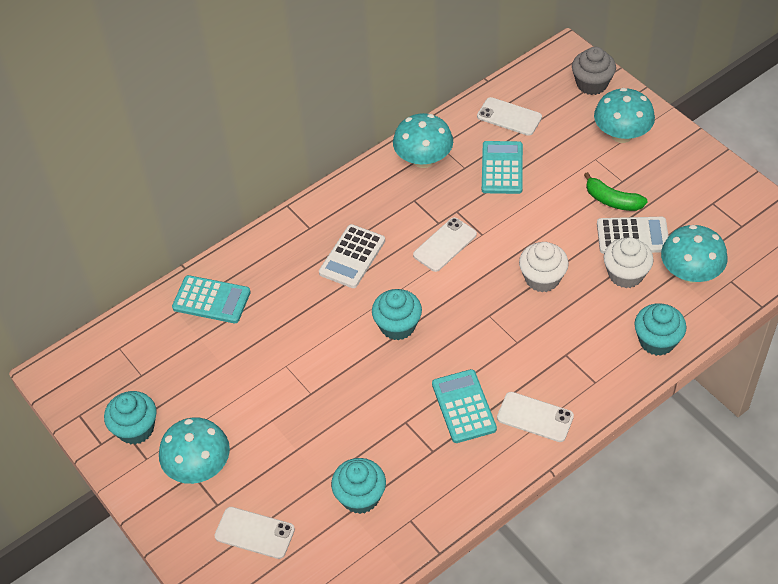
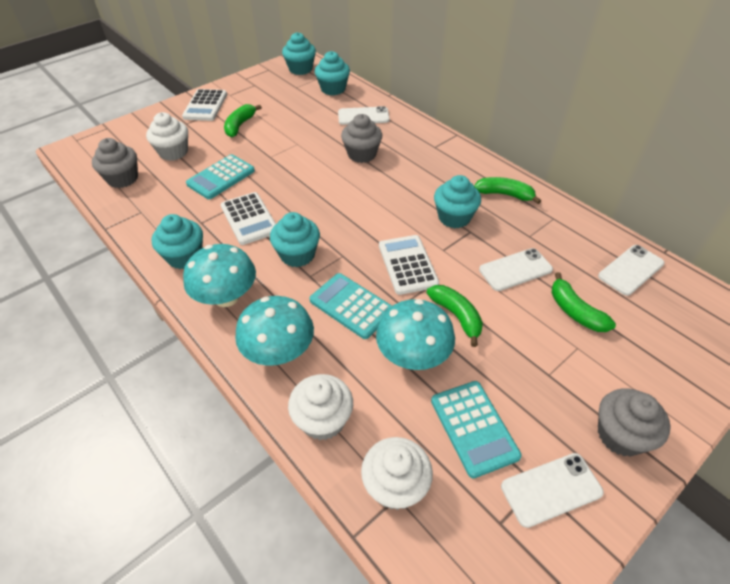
green banana: 1 -> 4
grey cupcake: 1 -> 3
turquoise cupcake: 4 -> 5
turquoise mushroom: 4 -> 3
white calculator: 2 -> 3
white cupcake: 2 -> 3

